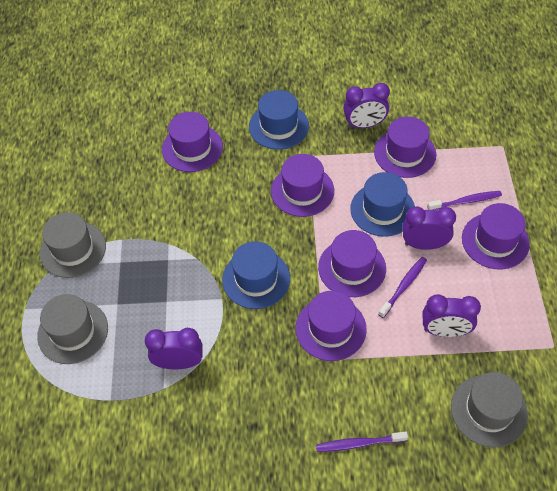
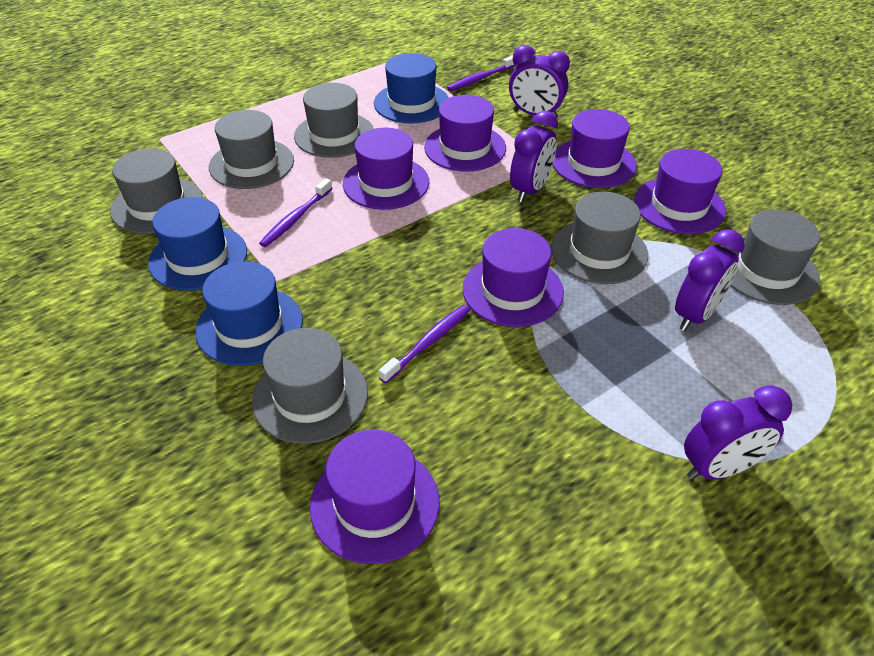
grey hat: 3 -> 6

